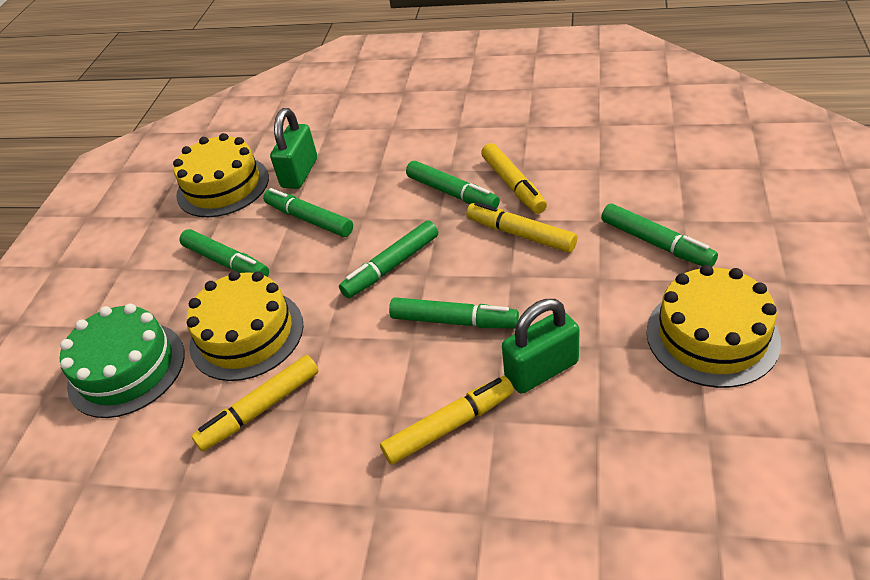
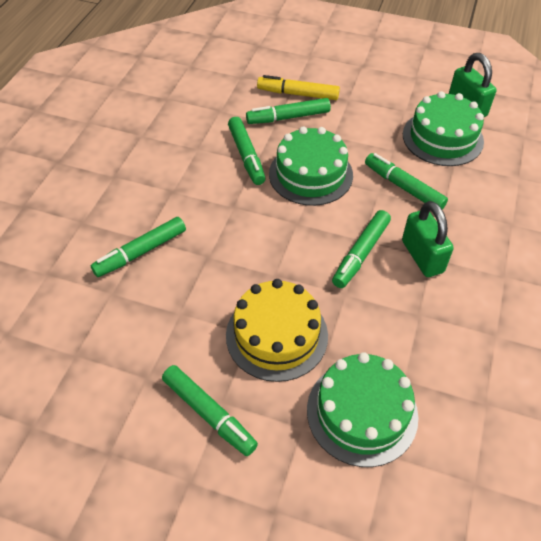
green cake: 1 -> 3
yellow cake: 3 -> 1
yellow marker: 4 -> 1

